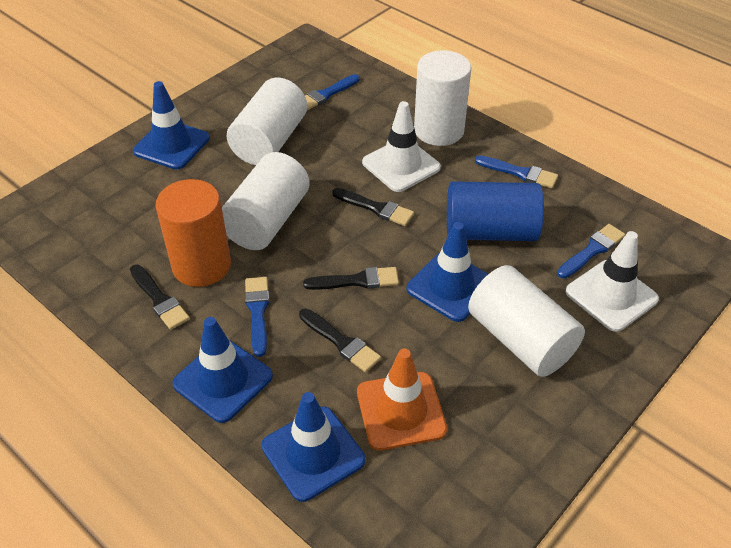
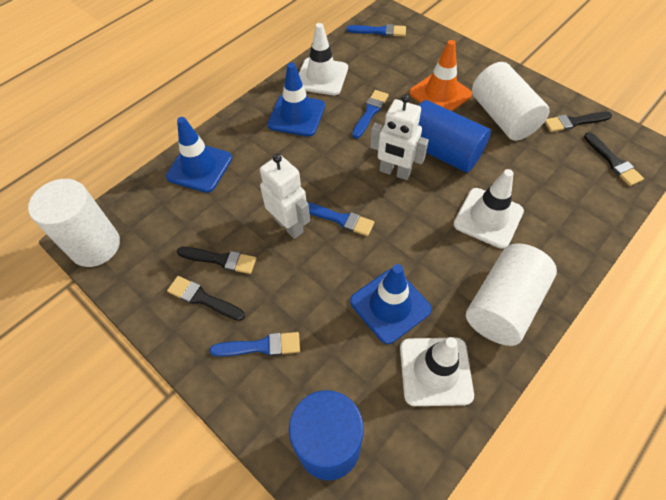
blue cylinder: 1 -> 2
blue traffic cone: 4 -> 3
orange cylinder: 1 -> 0
white cylinder: 4 -> 3
white robot: 0 -> 2
white traffic cone: 2 -> 3

